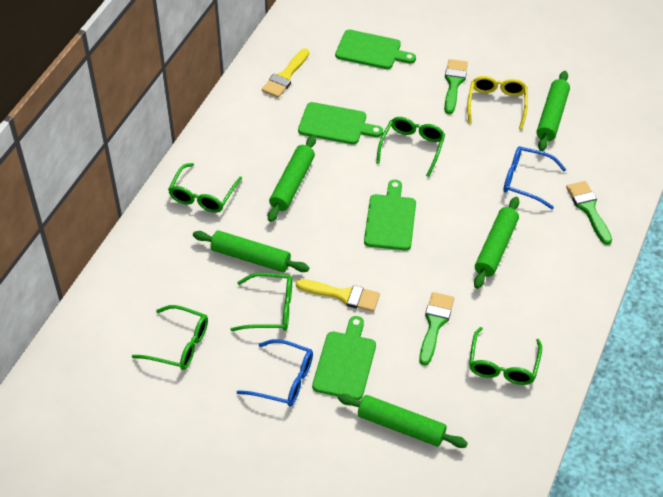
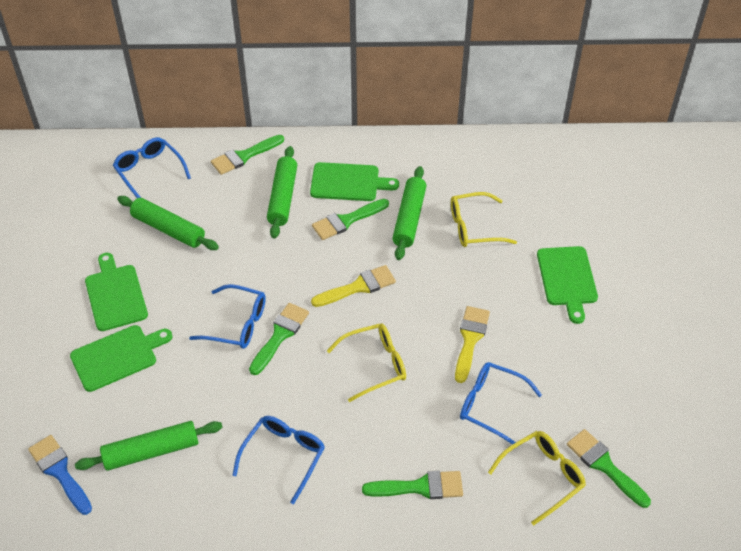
blue brush: 0 -> 1
blue glasses: 2 -> 4
green brush: 3 -> 5
green glasses: 5 -> 0
green rolling pin: 5 -> 4
yellow glasses: 1 -> 3

